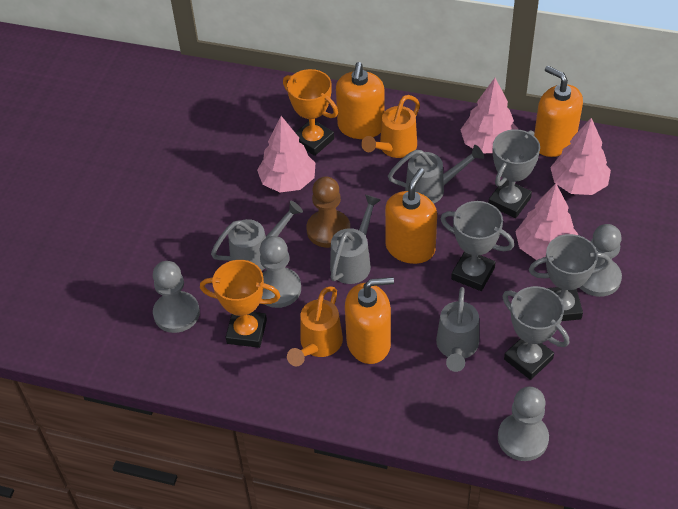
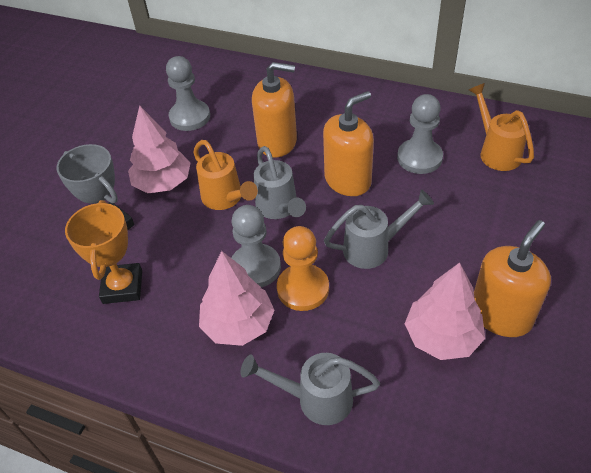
brown pawn: 1 -> 0
grey pawn: 4 -> 3
grey trophy: 4 -> 1
grey watering can: 4 -> 3
orange pawn: 0 -> 1
orange soap dispenser: 4 -> 3
orange trophy: 2 -> 1
pink tree: 4 -> 3

